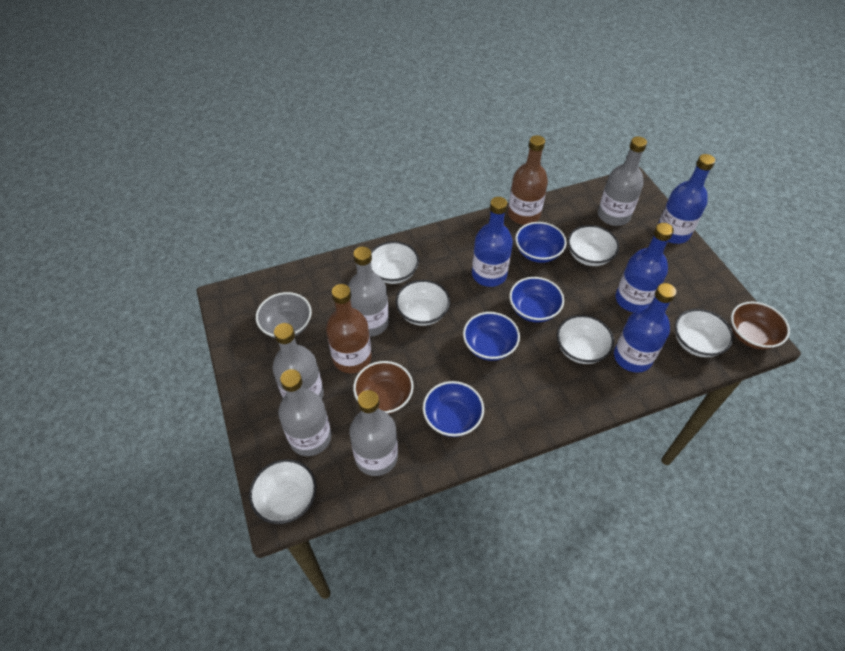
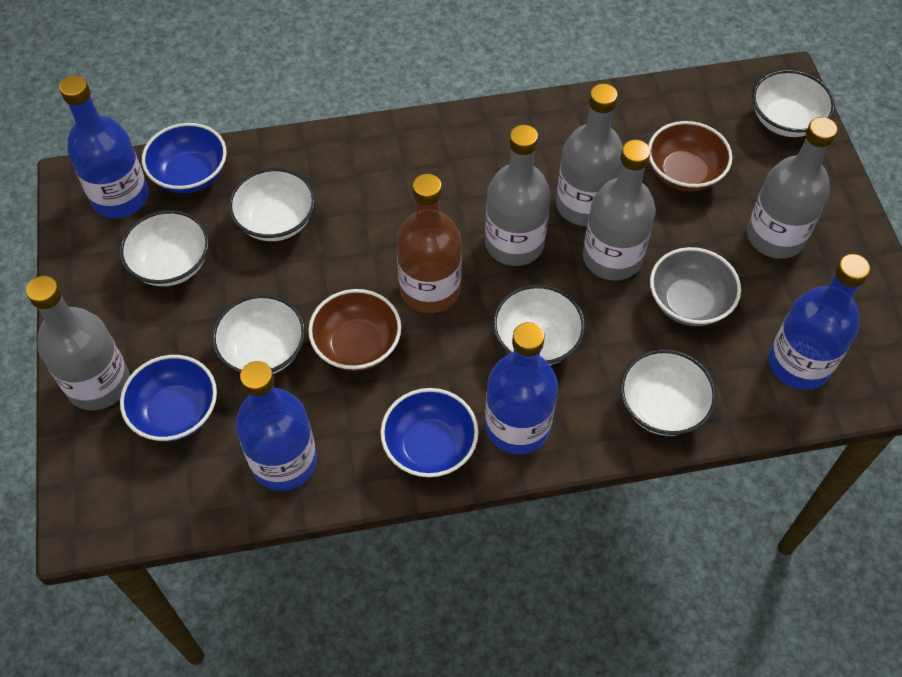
blue bowl: 4 -> 3
brown bottle: 2 -> 1

